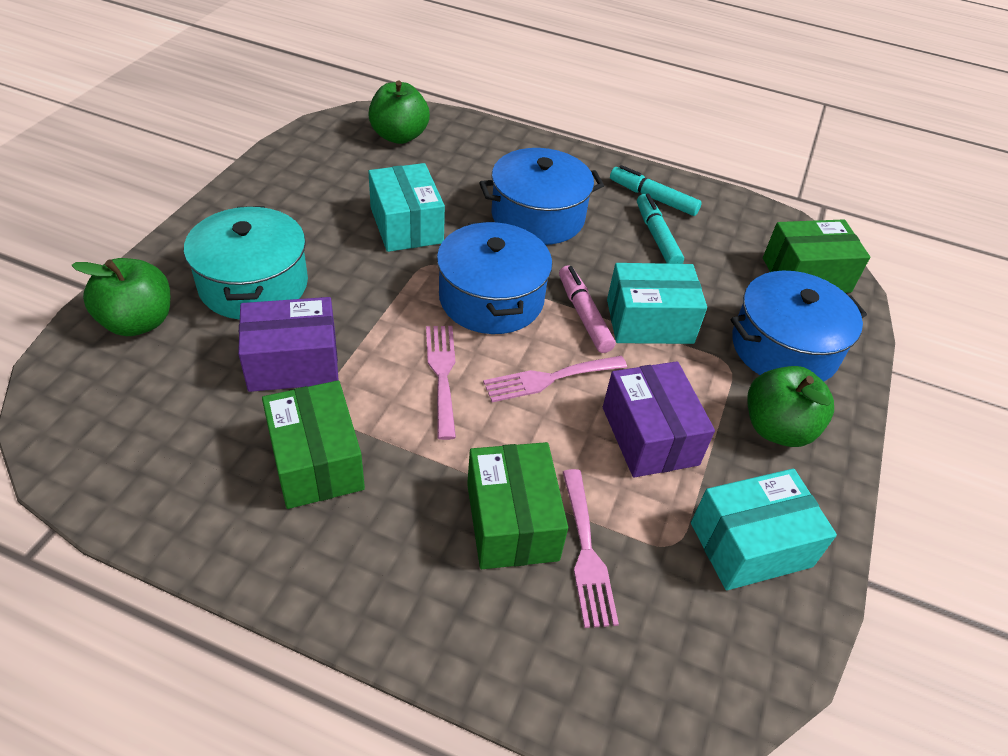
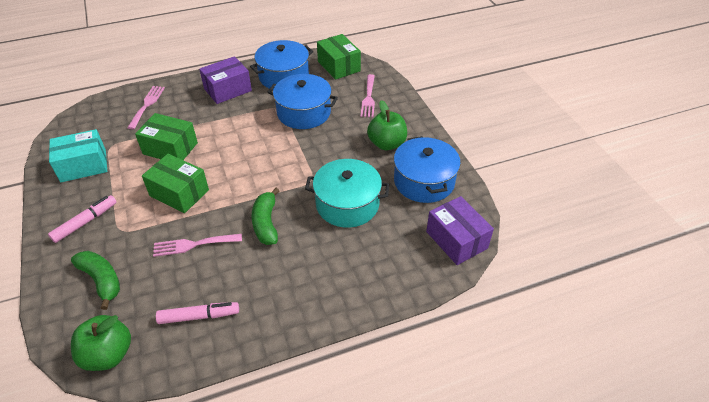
green apple: 3 -> 2
green banana: 0 -> 2
pink marker: 1 -> 2
turquoise box: 3 -> 1
turquoise marker: 2 -> 0

